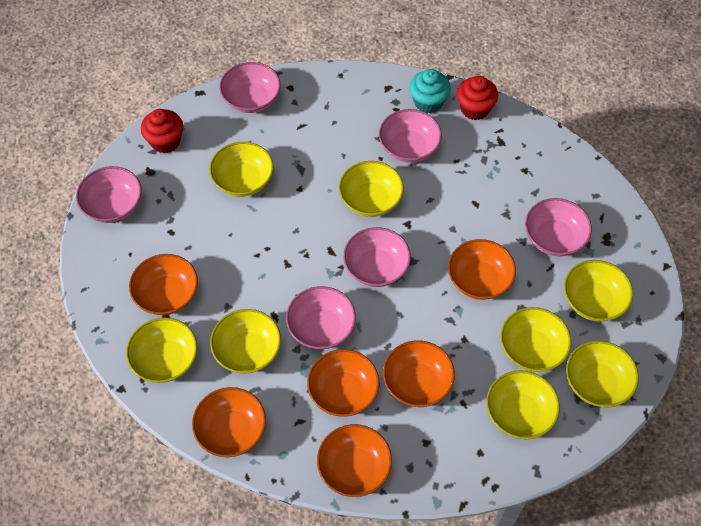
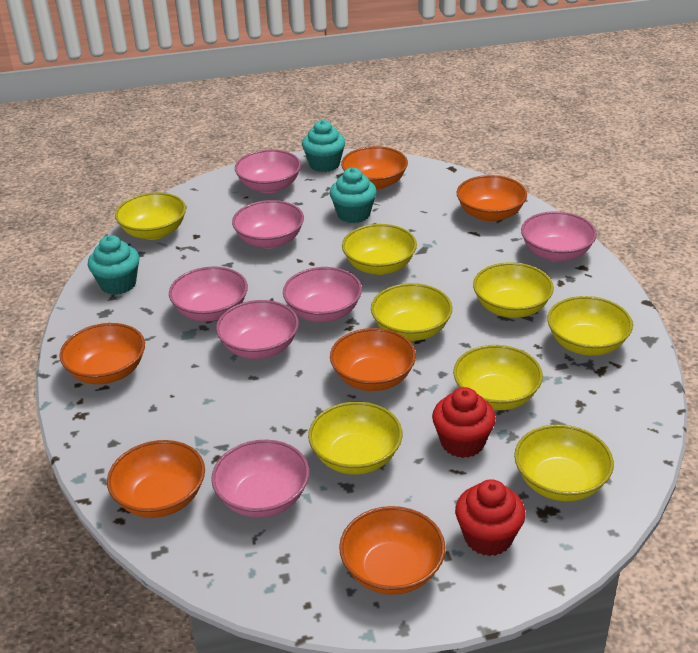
pink bowl: 6 -> 7
turquoise cupcake: 1 -> 3

